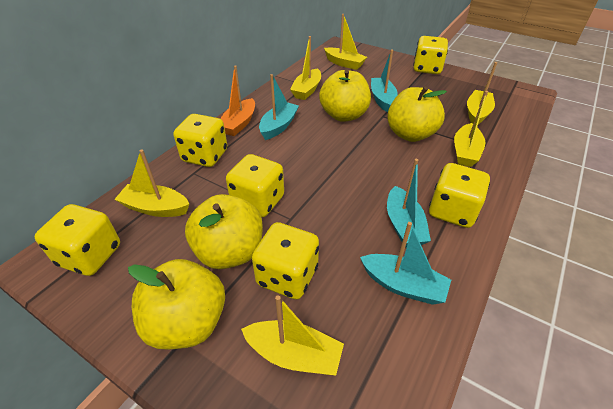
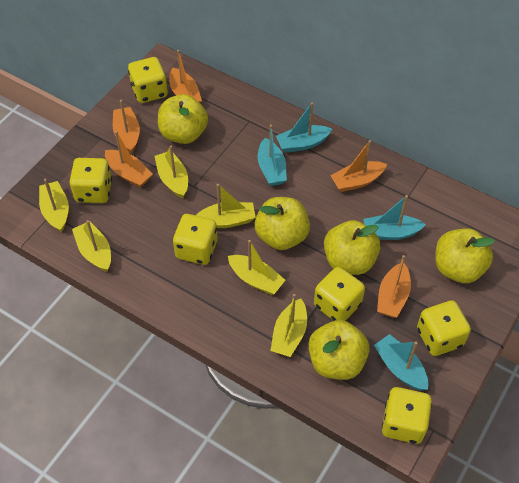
orange boat: 1 -> 5
yellow apple: 4 -> 5

